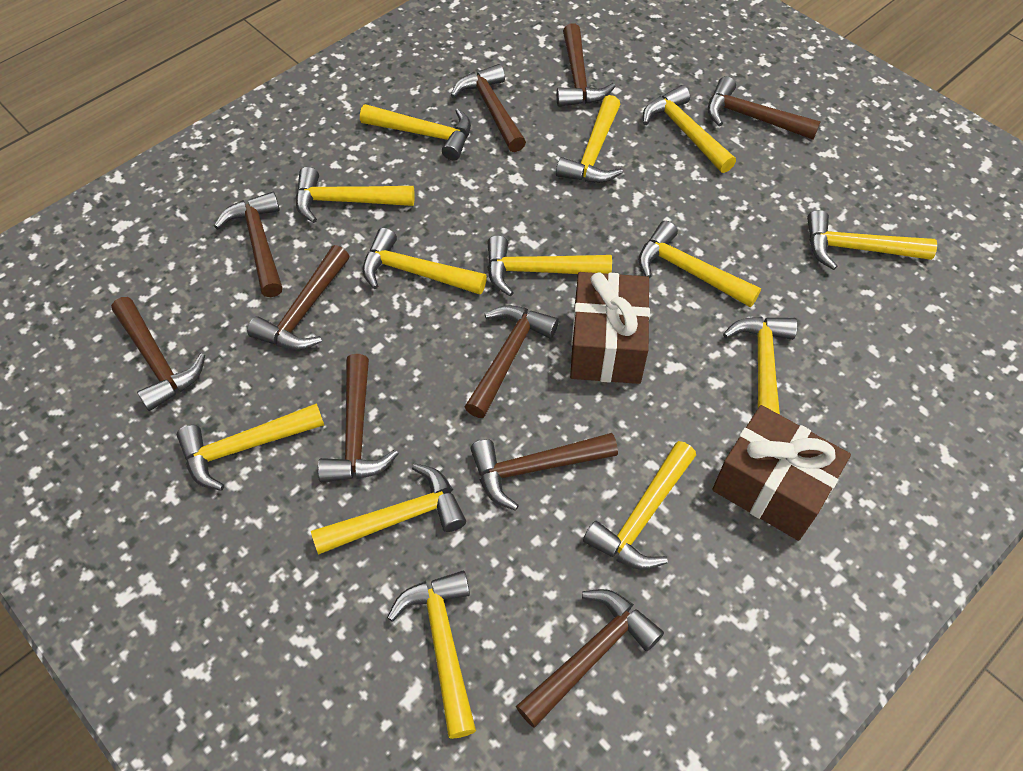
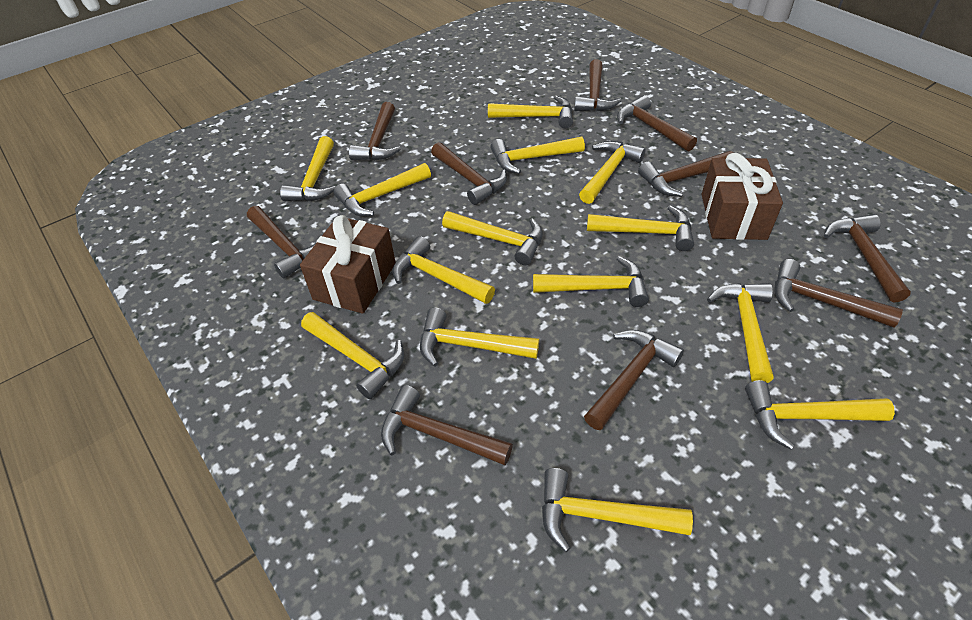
yellow hammer: 13 -> 14

